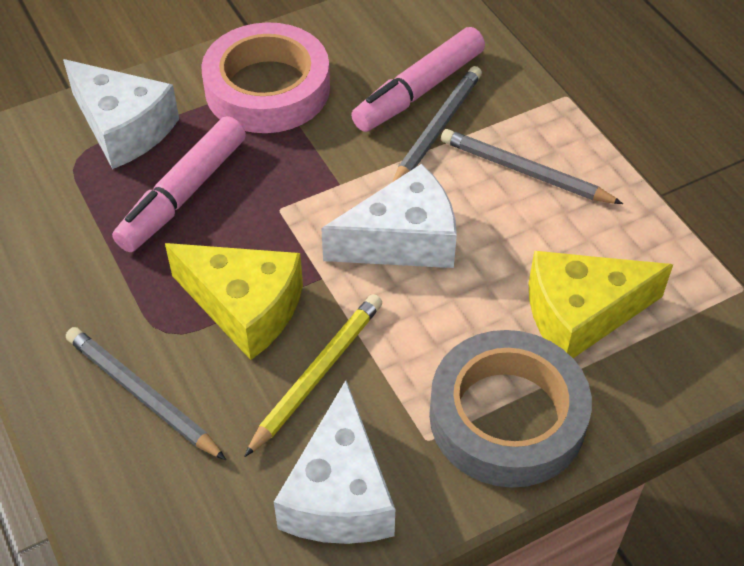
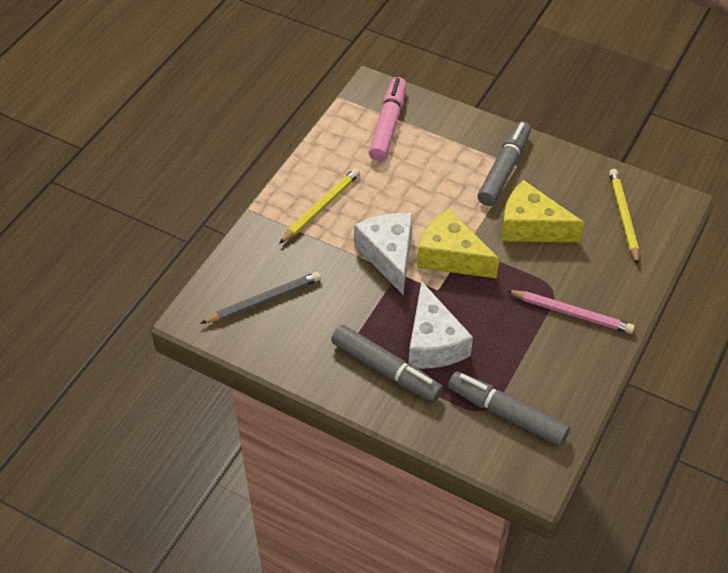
grey marker: 0 -> 3
grey pencil: 3 -> 1
grey tape: 1 -> 0
pink marker: 2 -> 1
pink pencil: 0 -> 1
pink tape: 1 -> 0
white cheese: 3 -> 2
yellow pencil: 1 -> 2

